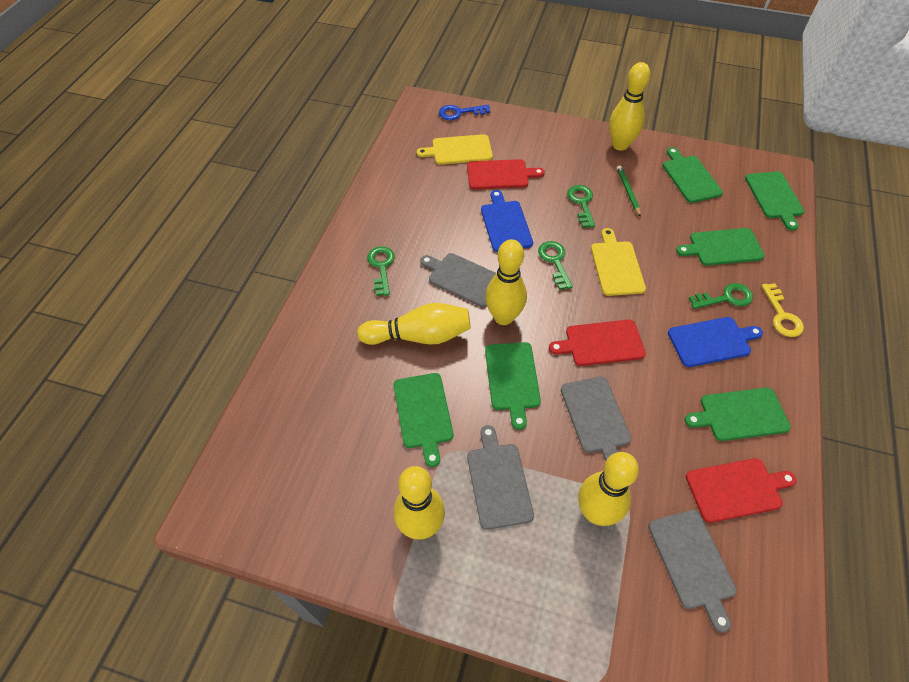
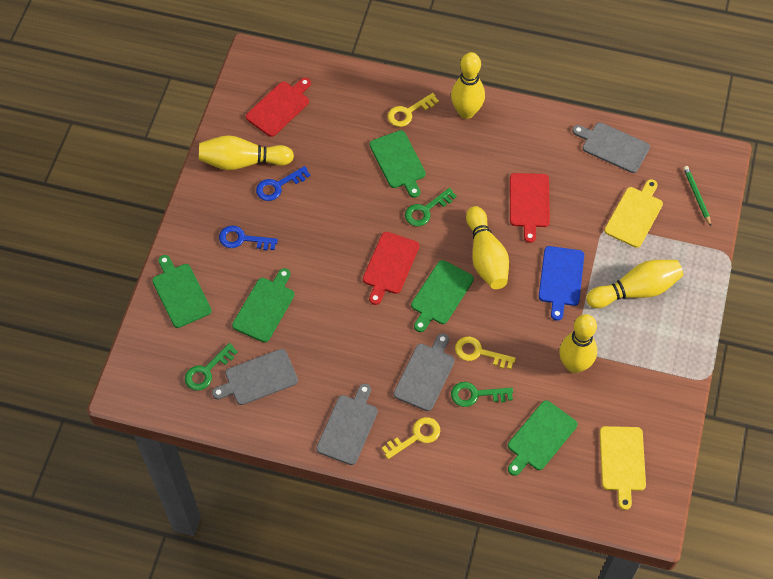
blue cutting board: 2 -> 1
blue key: 1 -> 2
green cutting board: 6 -> 5
green key: 4 -> 3
yellow key: 1 -> 3

